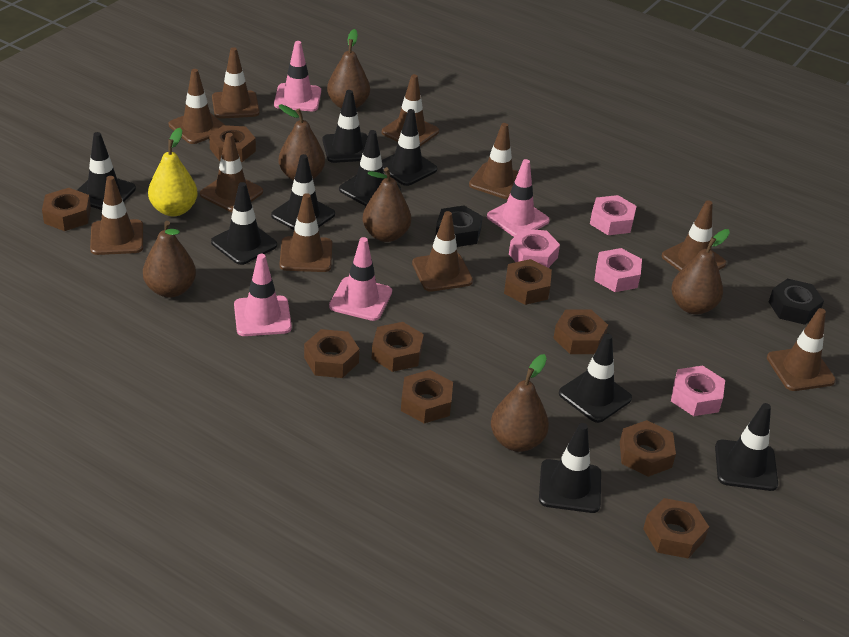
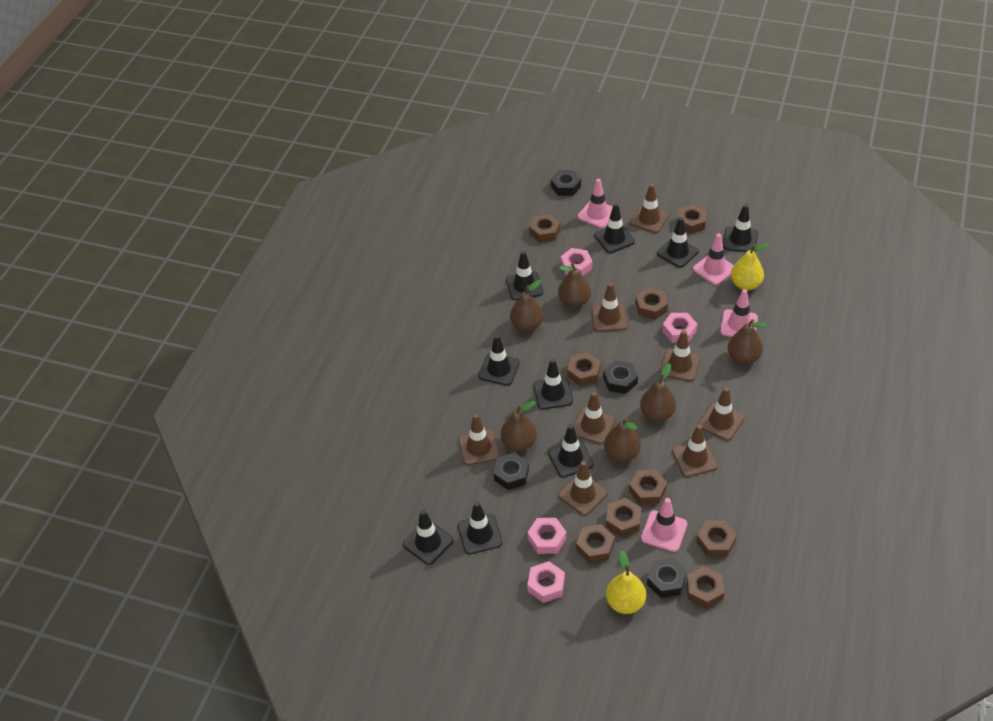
black nut: 2 -> 4
brown traffic cone: 10 -> 8
yellow pear: 1 -> 2

